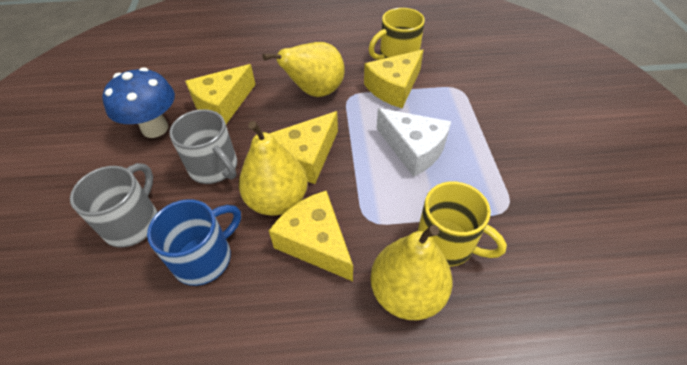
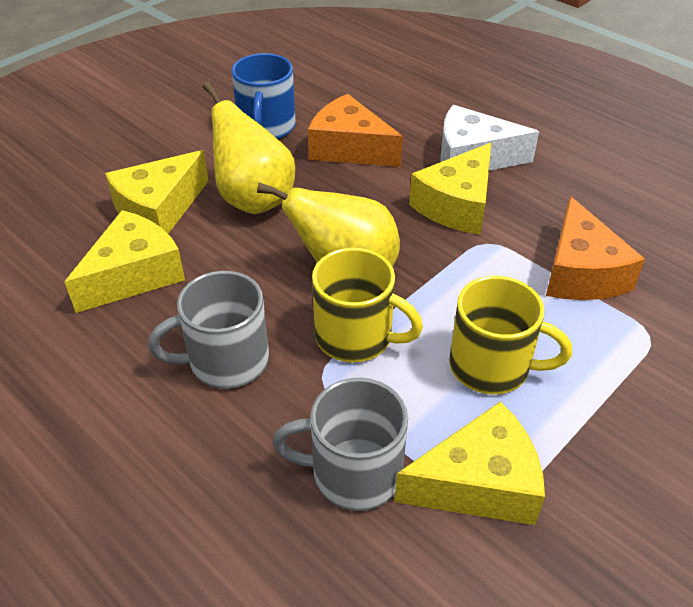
blue mushroom: 1 -> 0
orange cheese: 0 -> 2
yellow pear: 3 -> 2

